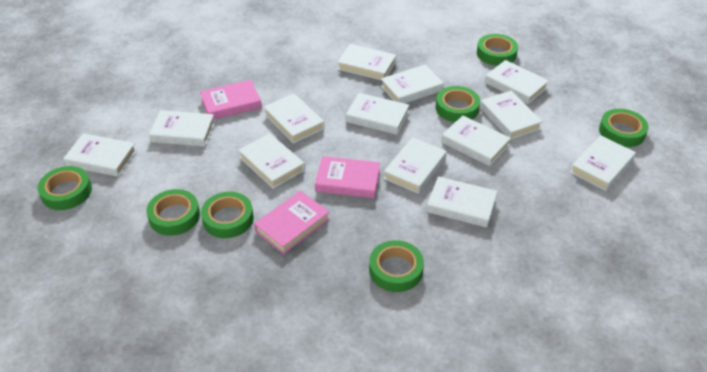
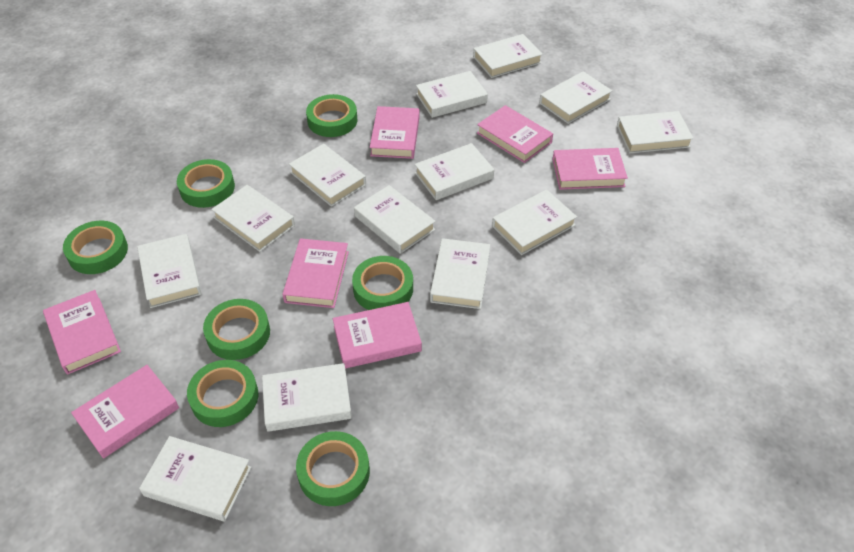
pink book: 3 -> 7

